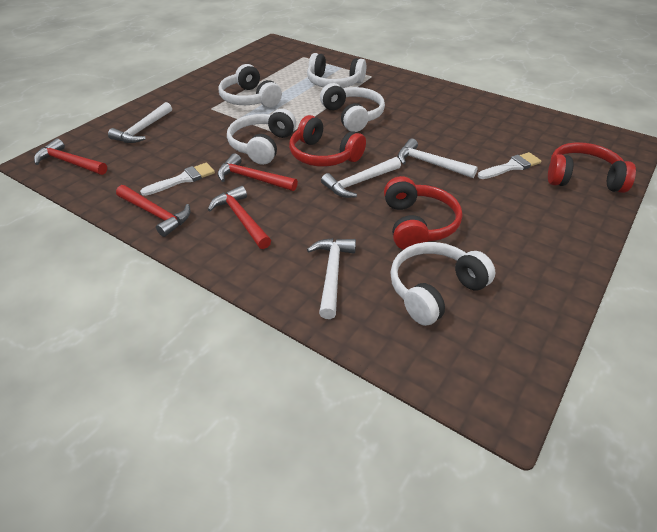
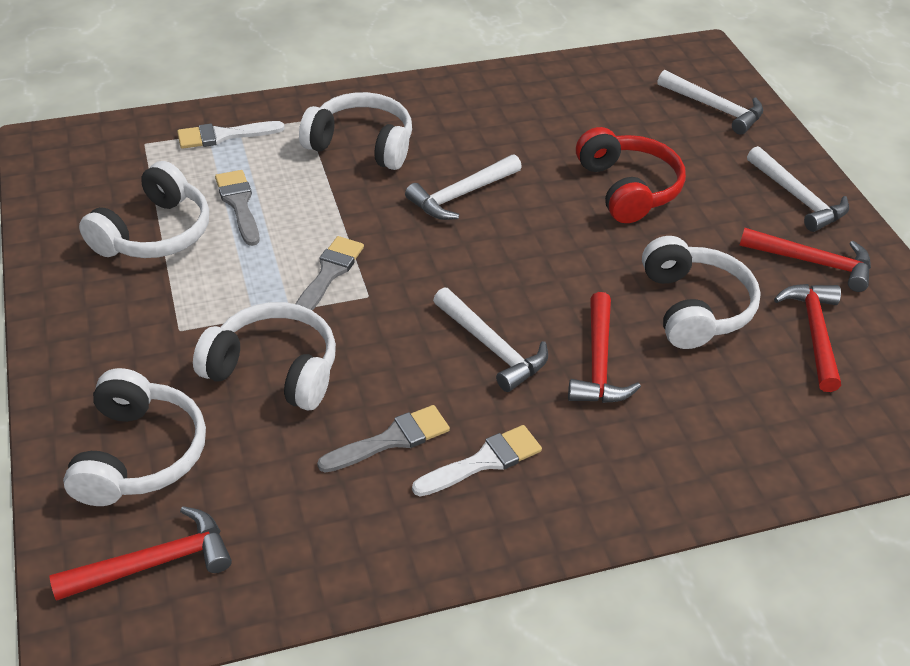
grey brush: 0 -> 3
red headphones: 3 -> 1

